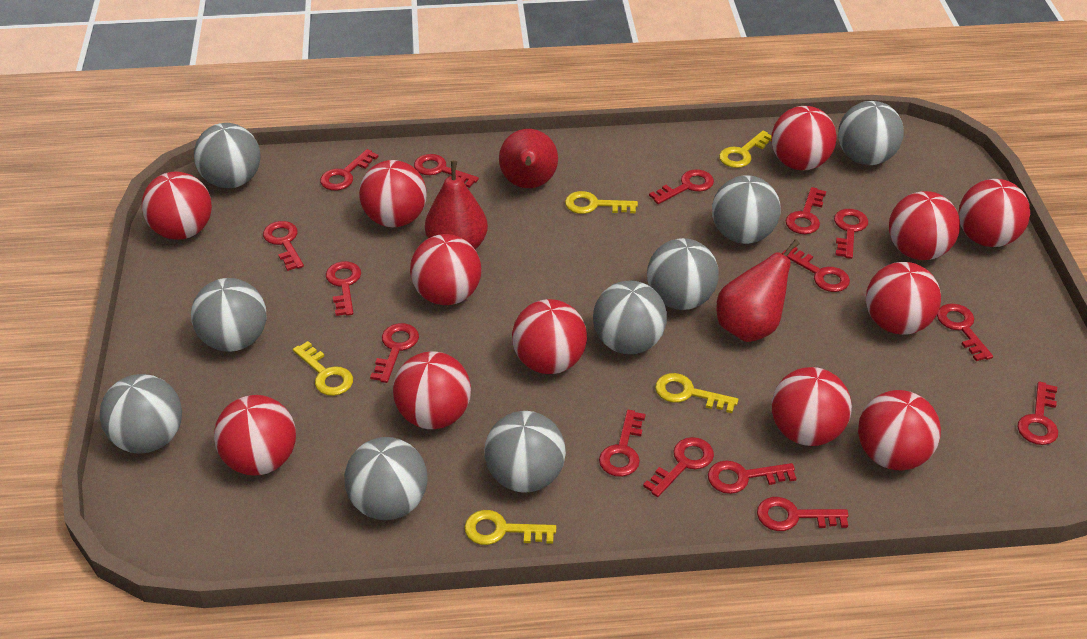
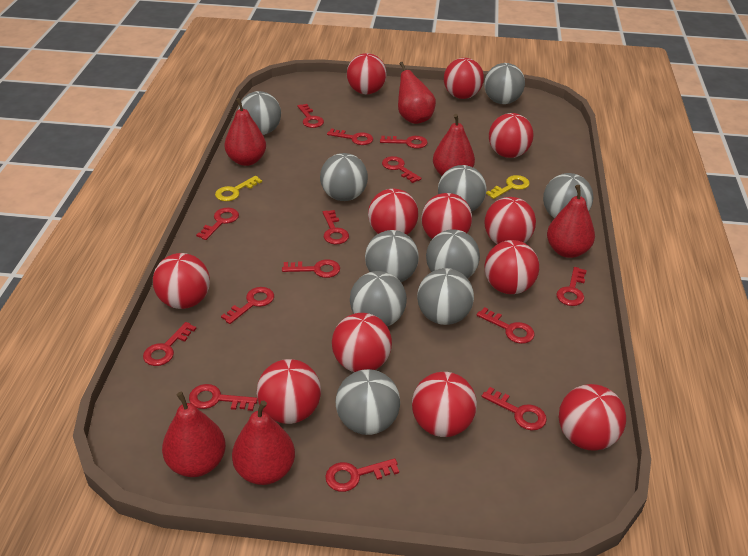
grey ball: 9 -> 10
red key: 15 -> 14
red pear: 3 -> 6
yellow key: 5 -> 2

